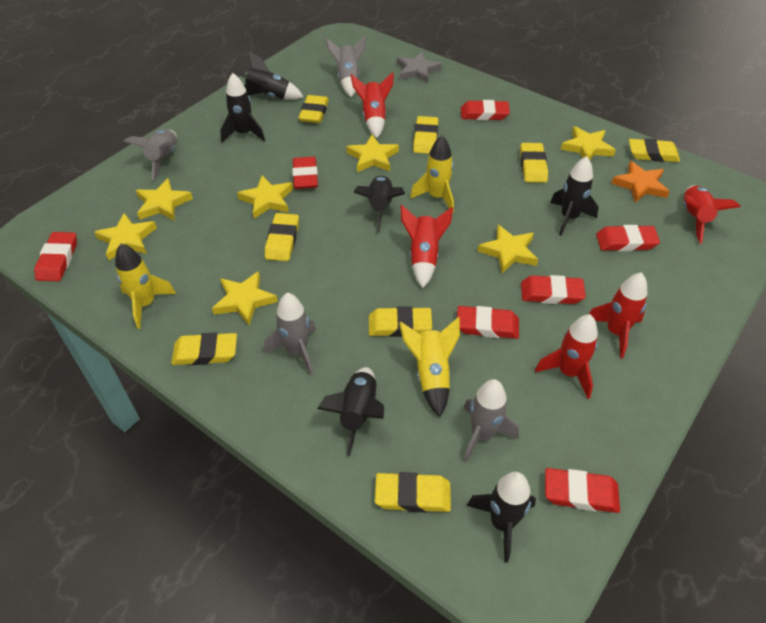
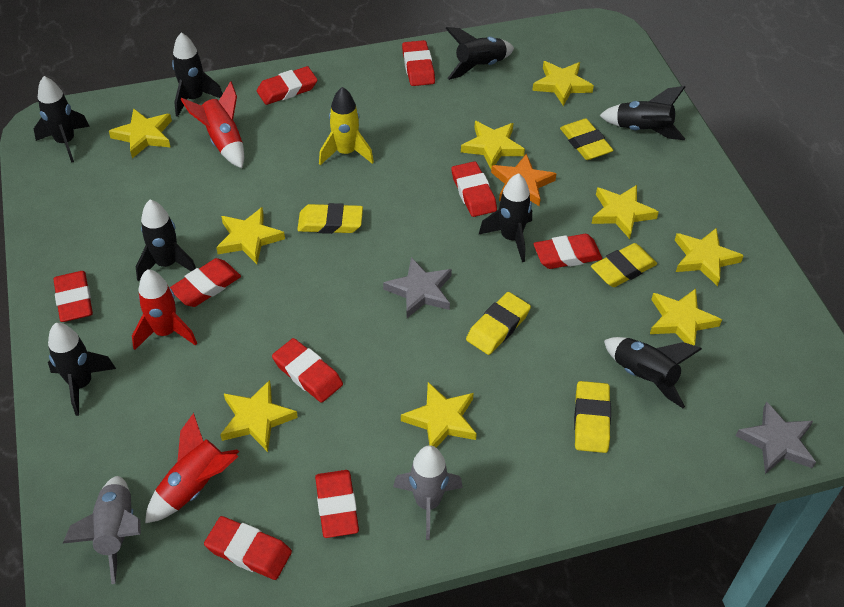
black rocket: 6 -> 8
grey rocket: 4 -> 2
grey star: 1 -> 2
red eraser: 7 -> 9
red rocket: 5 -> 3
yellow eraser: 8 -> 5
yellow rocket: 3 -> 1
yellow star: 7 -> 9

